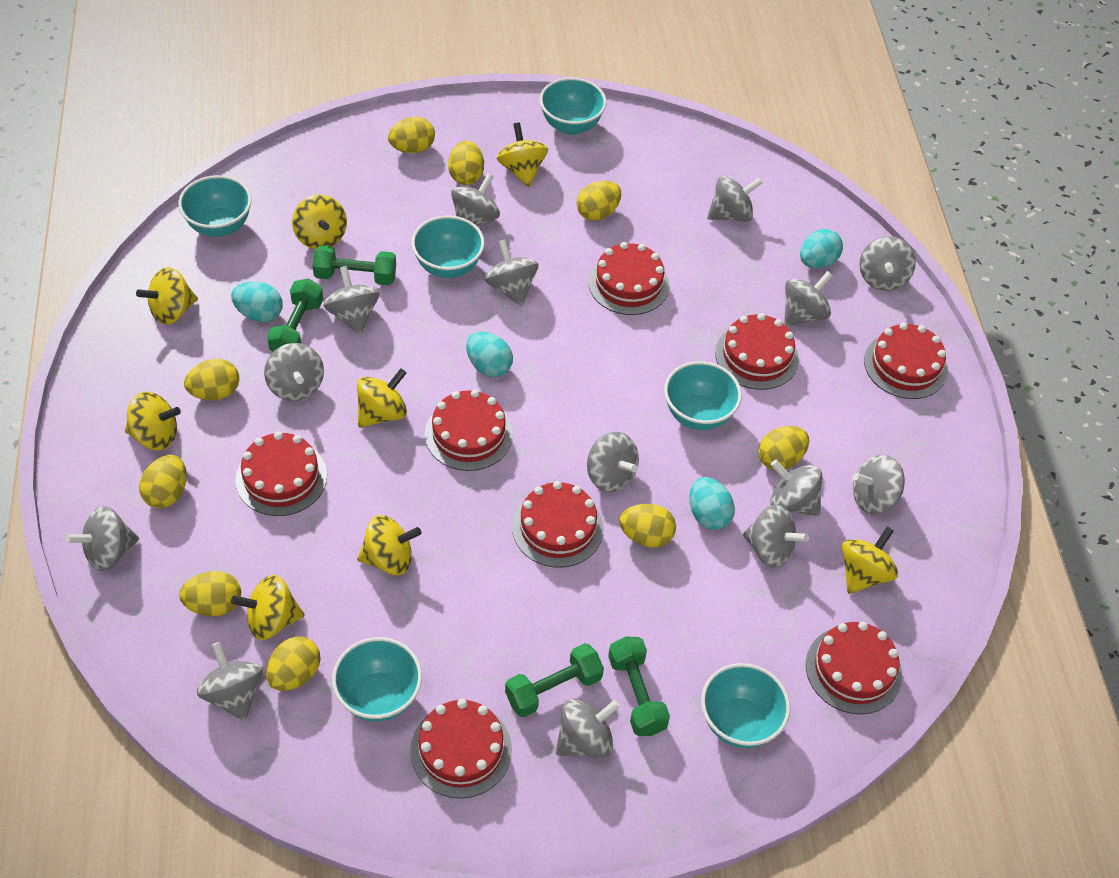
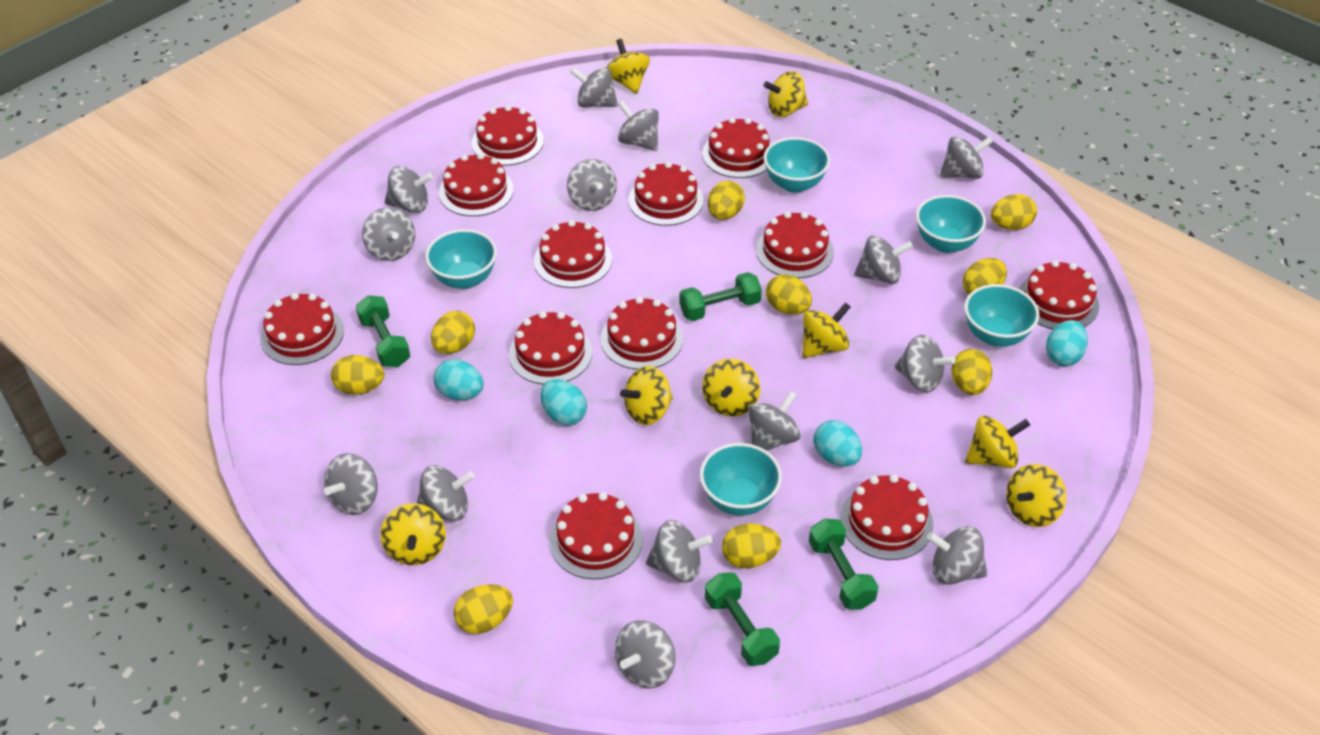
red cake: 8 -> 12
turquoise bowl: 6 -> 5

